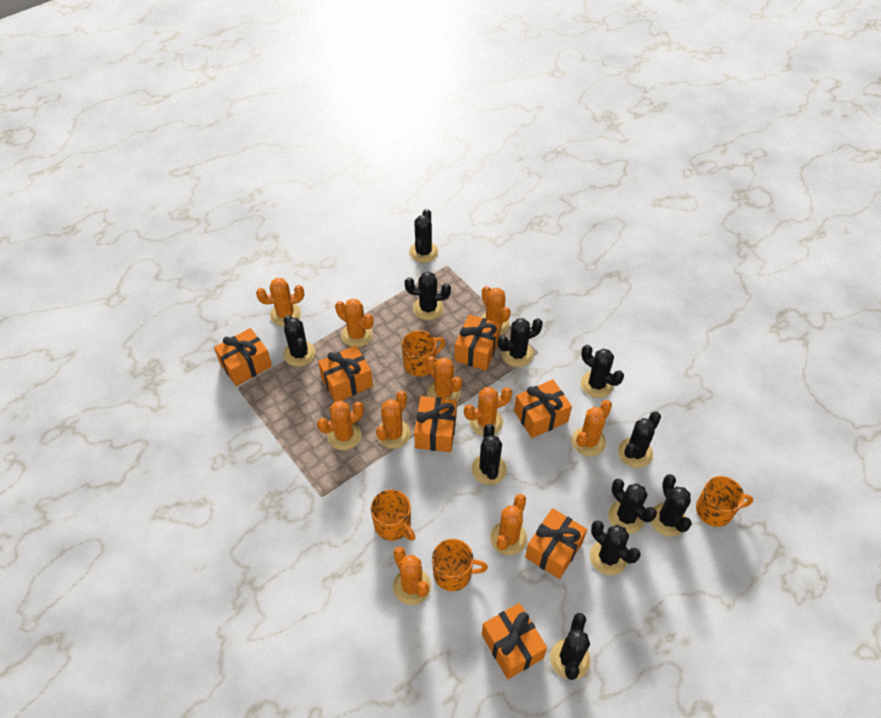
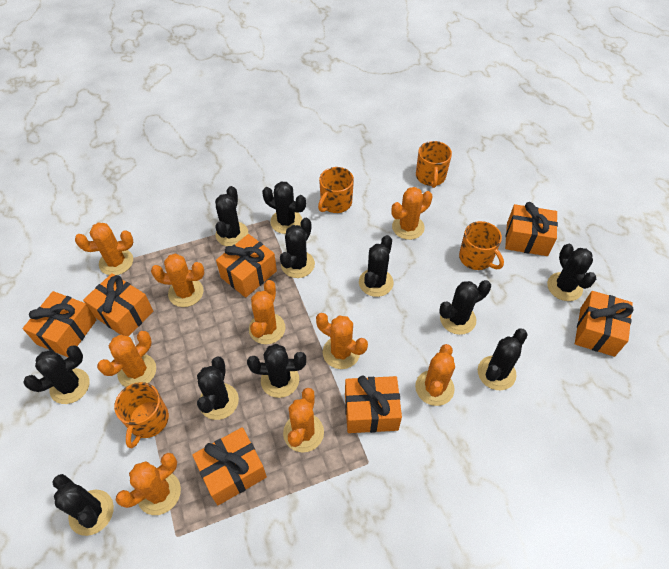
orange cactus: 10 -> 9

